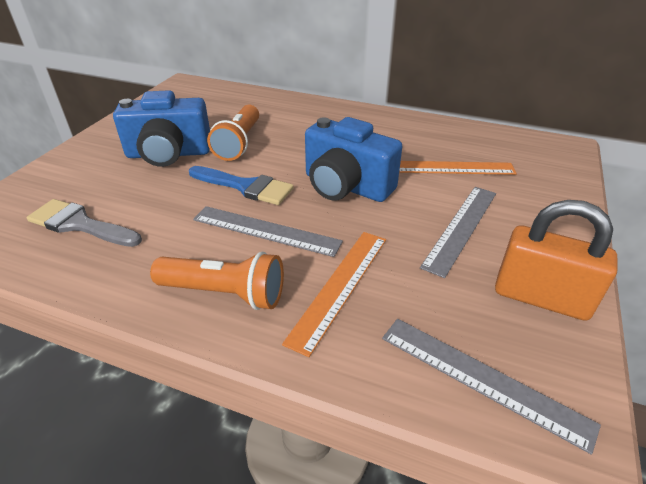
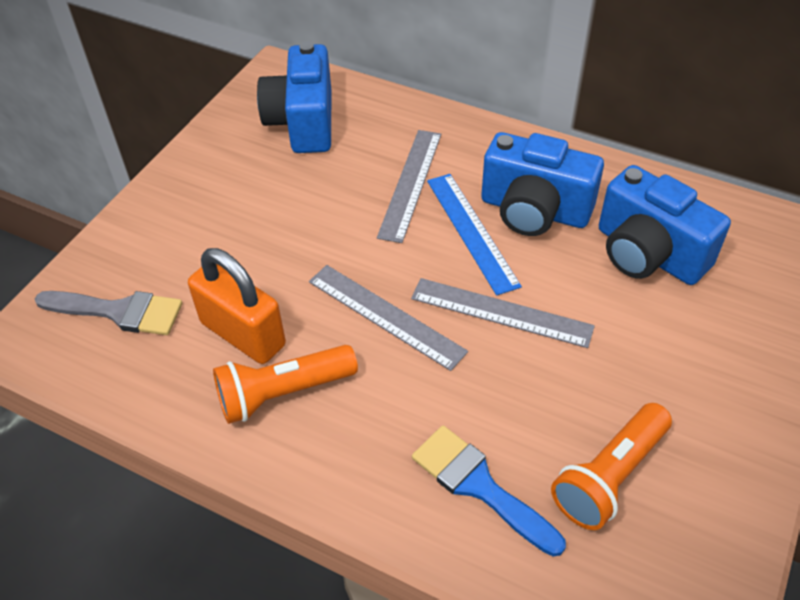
blue camera: 2 -> 3
blue ruler: 0 -> 1
orange ruler: 2 -> 0

